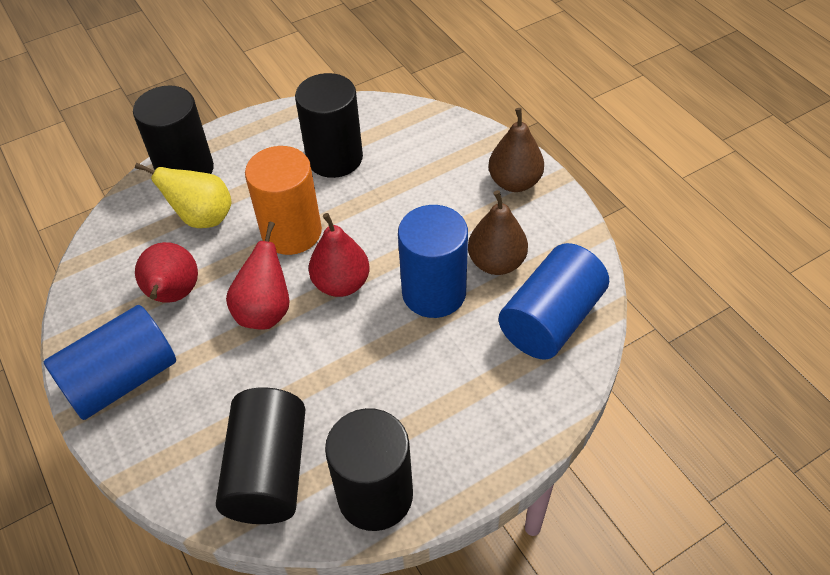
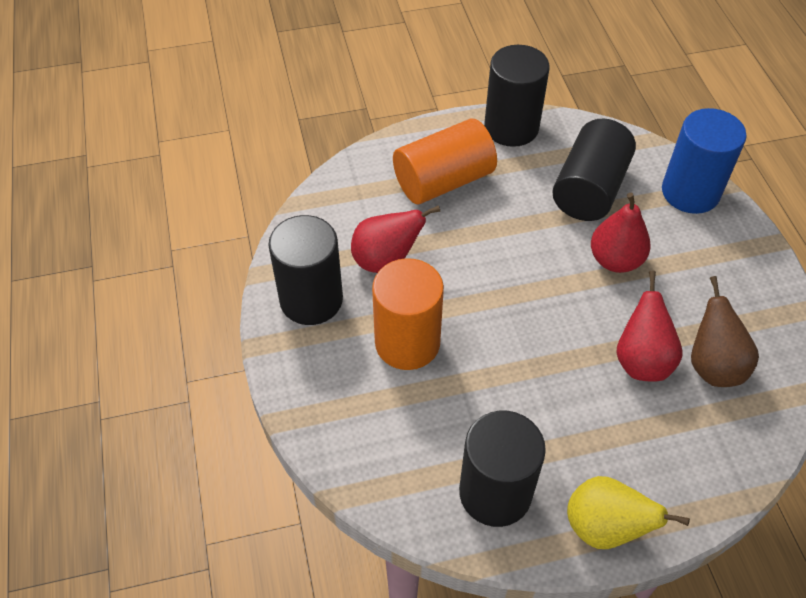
blue cylinder: 3 -> 1
brown pear: 2 -> 1
orange cylinder: 1 -> 2

